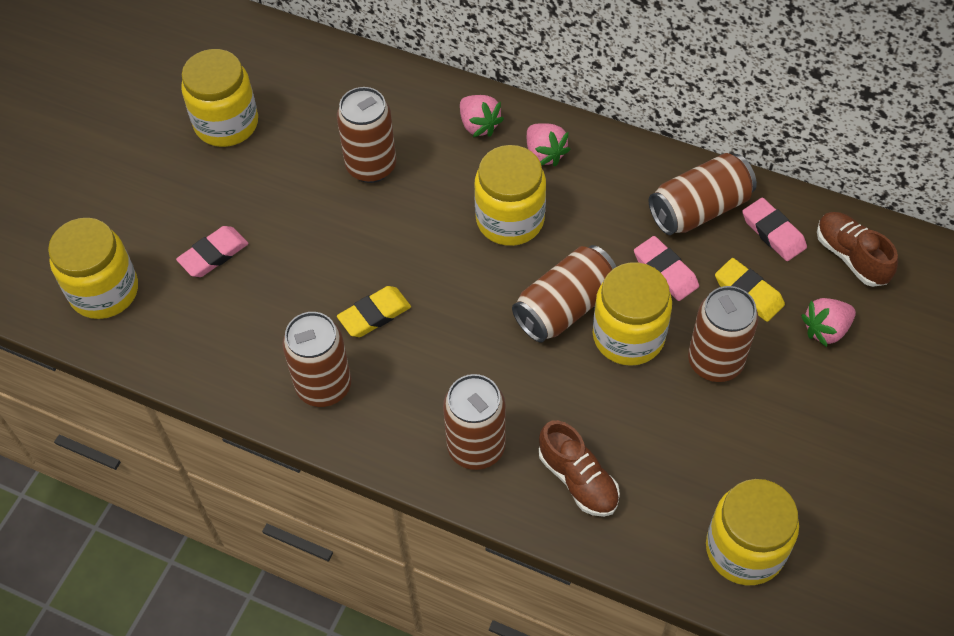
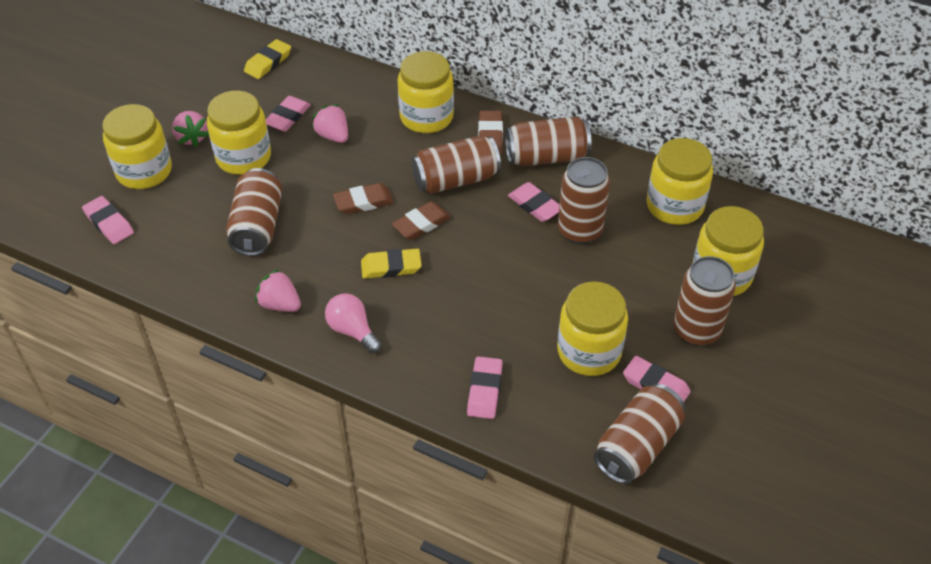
brown eraser: 0 -> 3
brown shoe: 2 -> 0
pink eraser: 3 -> 5
pink light bulb: 0 -> 1
yellow jar: 5 -> 6

